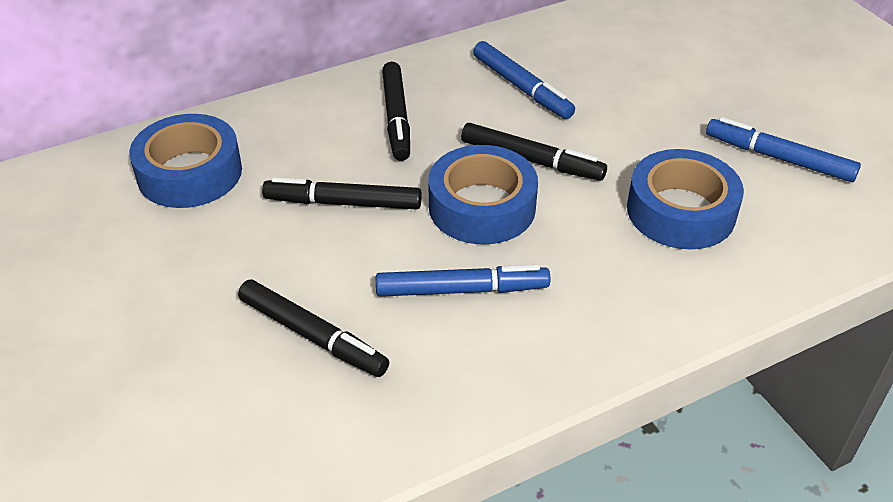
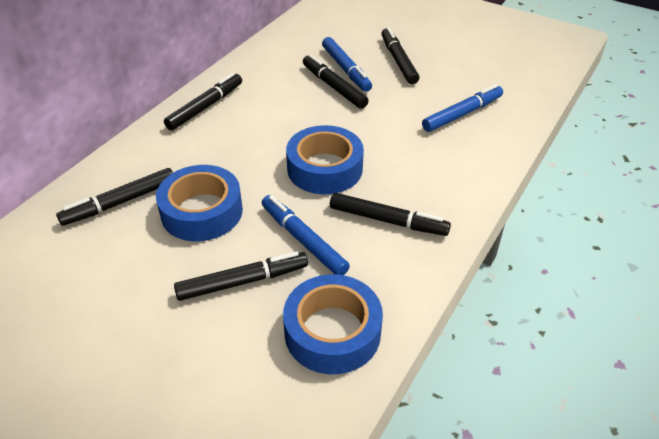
black marker: 4 -> 6

